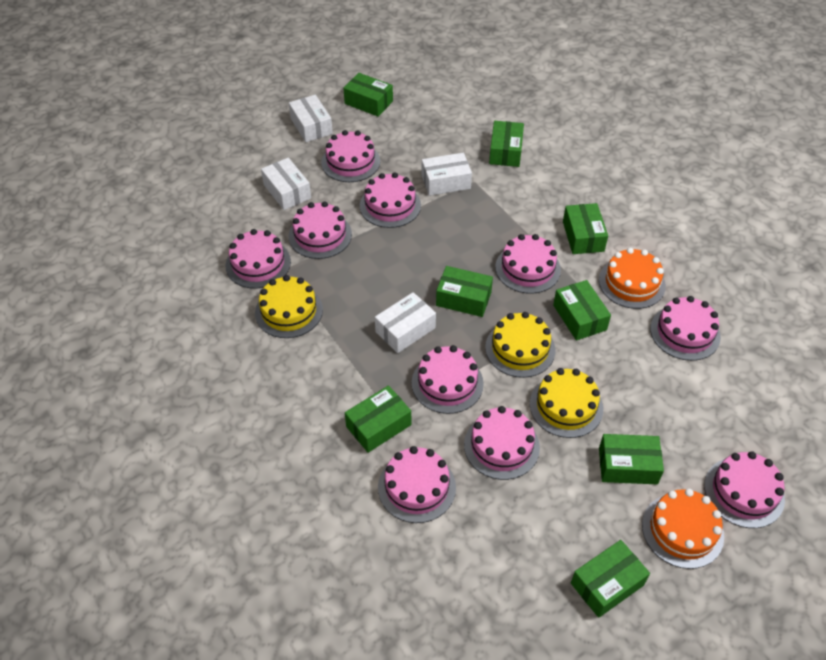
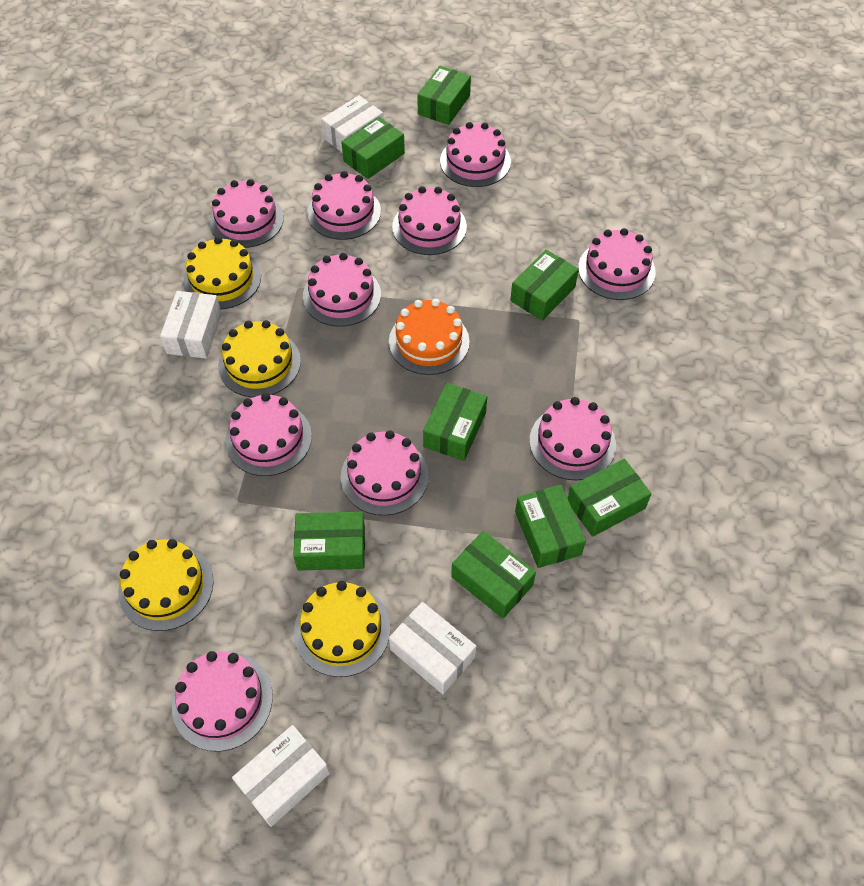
orange cake: 2 -> 1
yellow cake: 3 -> 4

